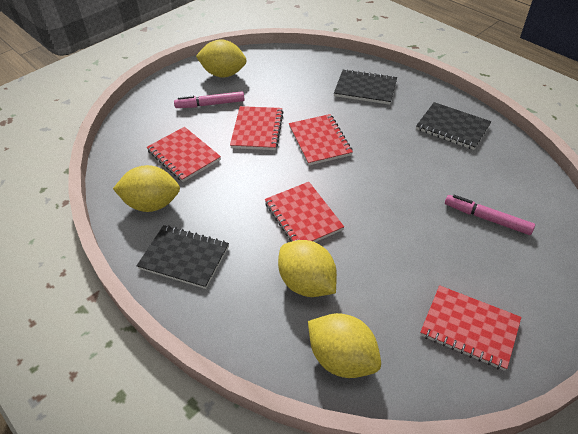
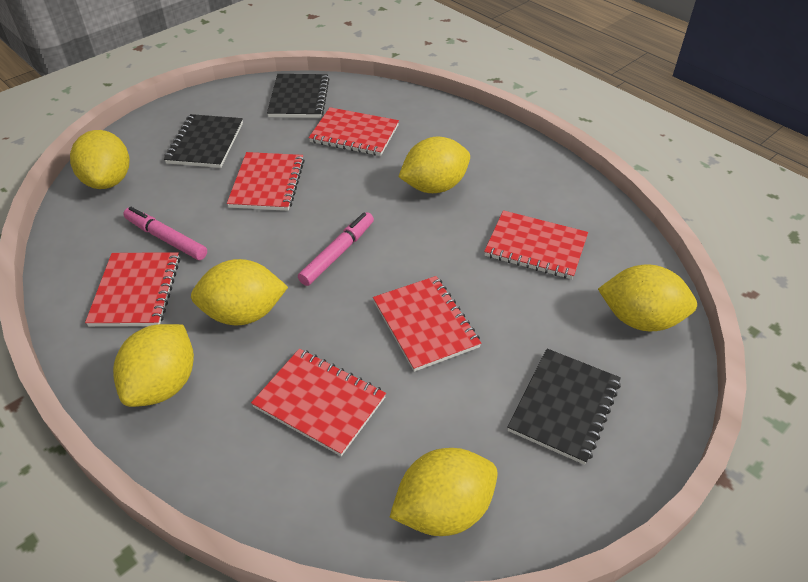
red notebook: 5 -> 6
yellow lemon: 4 -> 6

